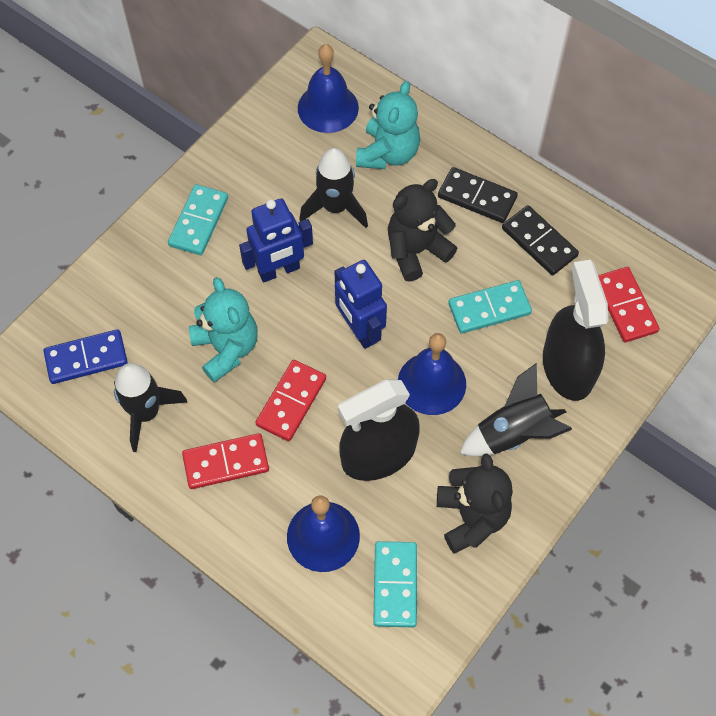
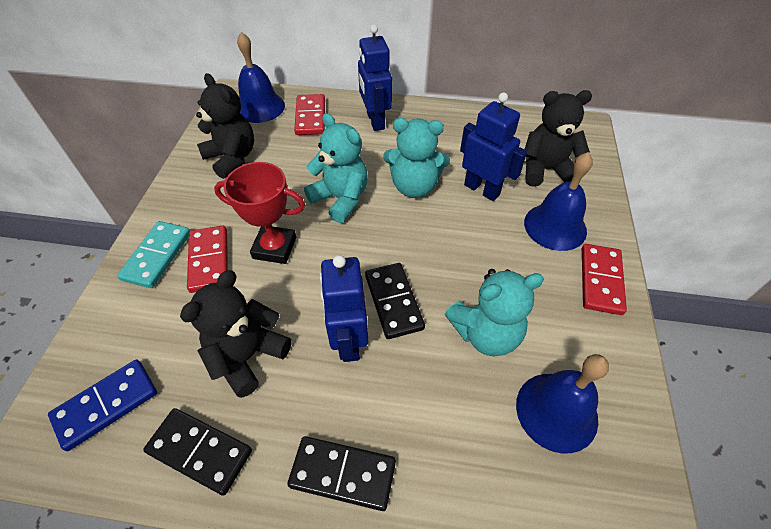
black domino: 2 -> 3
black rocket: 3 -> 0
black spray bottle: 2 -> 0
black teddy bear: 2 -> 3
blue robot: 2 -> 3
red trophy: 0 -> 1
turquoise domino: 3 -> 1
turquoise teddy bear: 2 -> 3

